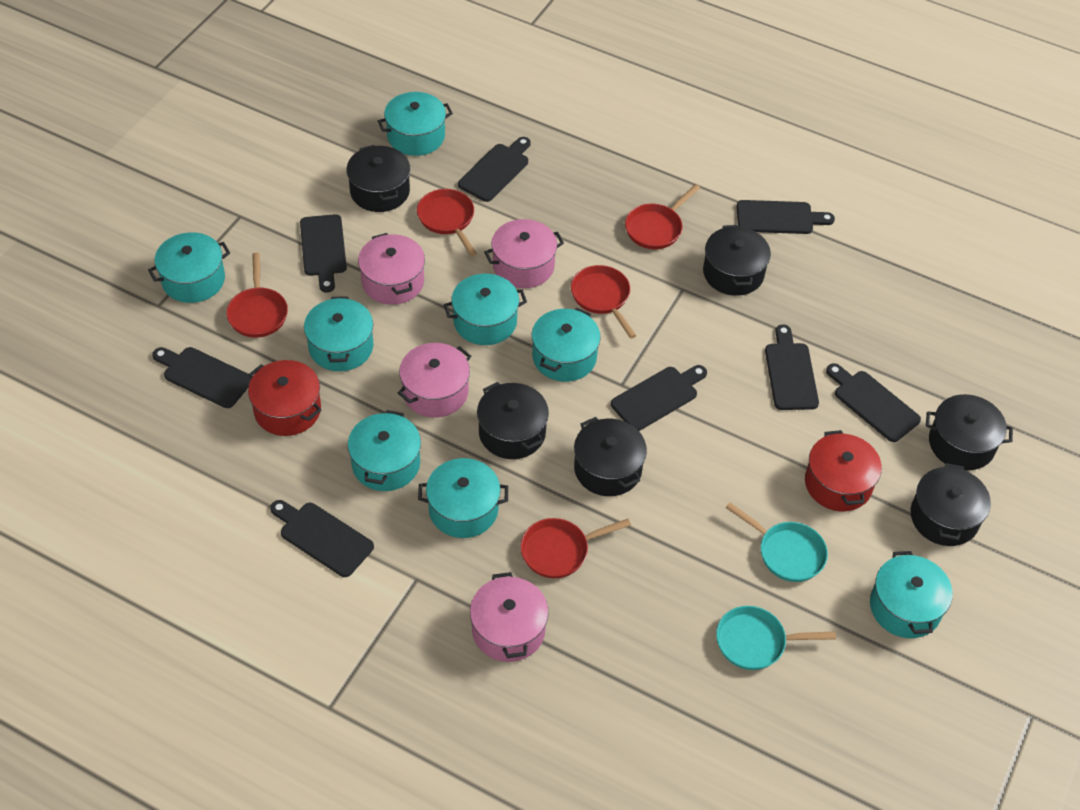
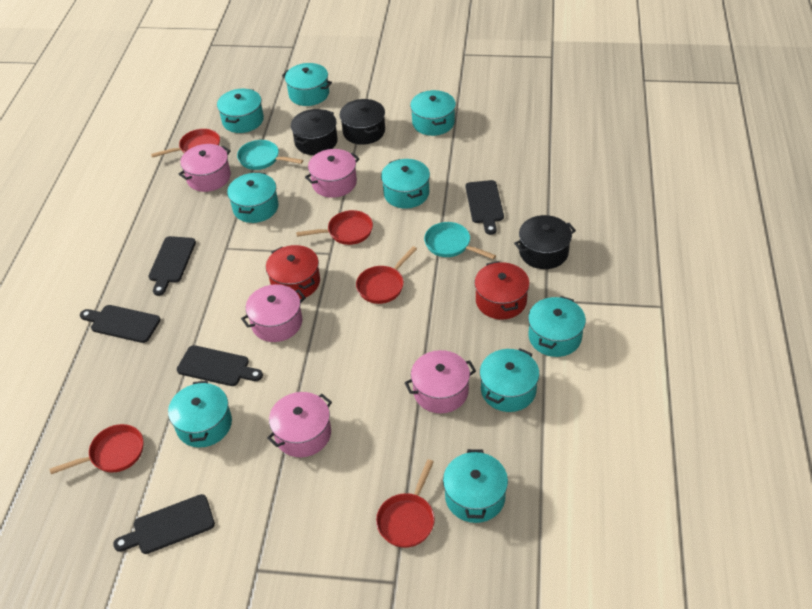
black cutting board: 8 -> 5
black pot: 6 -> 3
pink pot: 4 -> 5
turquoise pot: 8 -> 9

